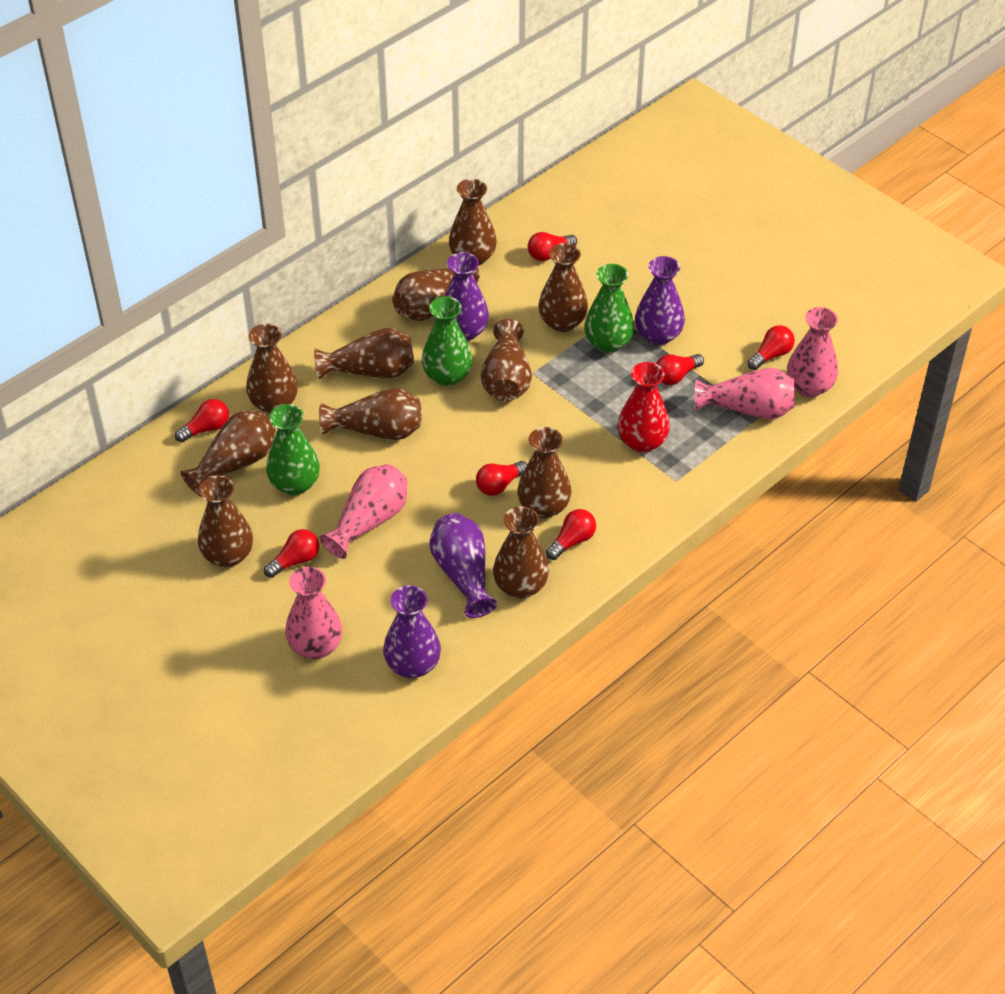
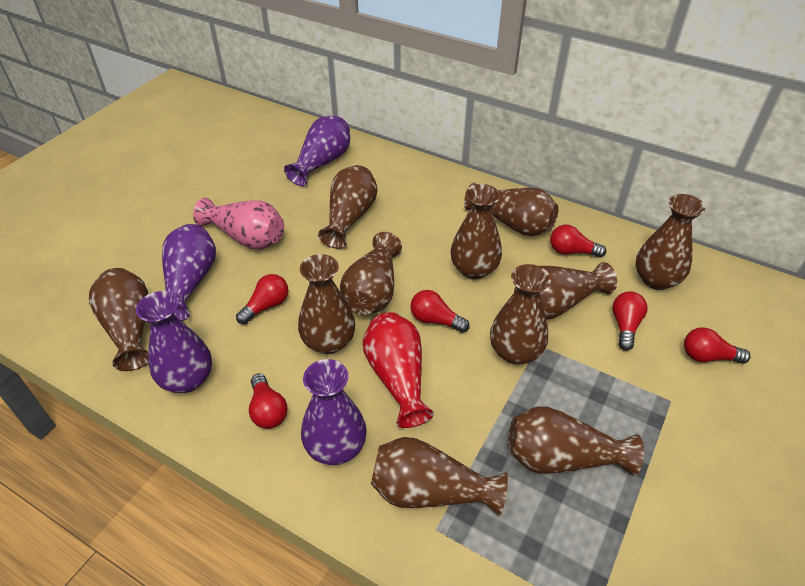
green vase: 3 -> 0
pink vase: 4 -> 1
red light bulb: 7 -> 6

